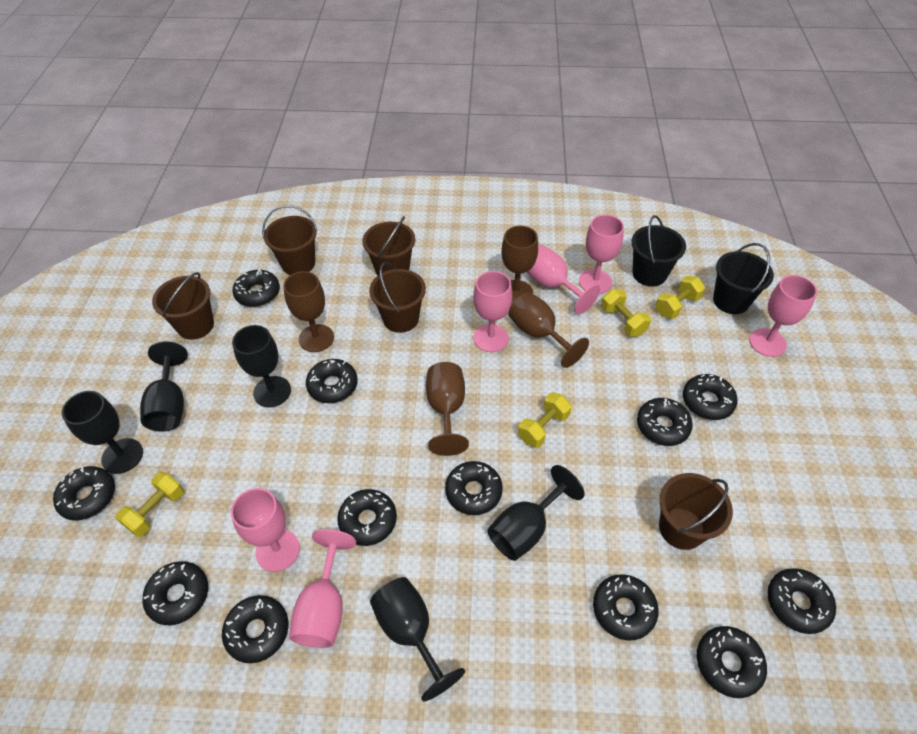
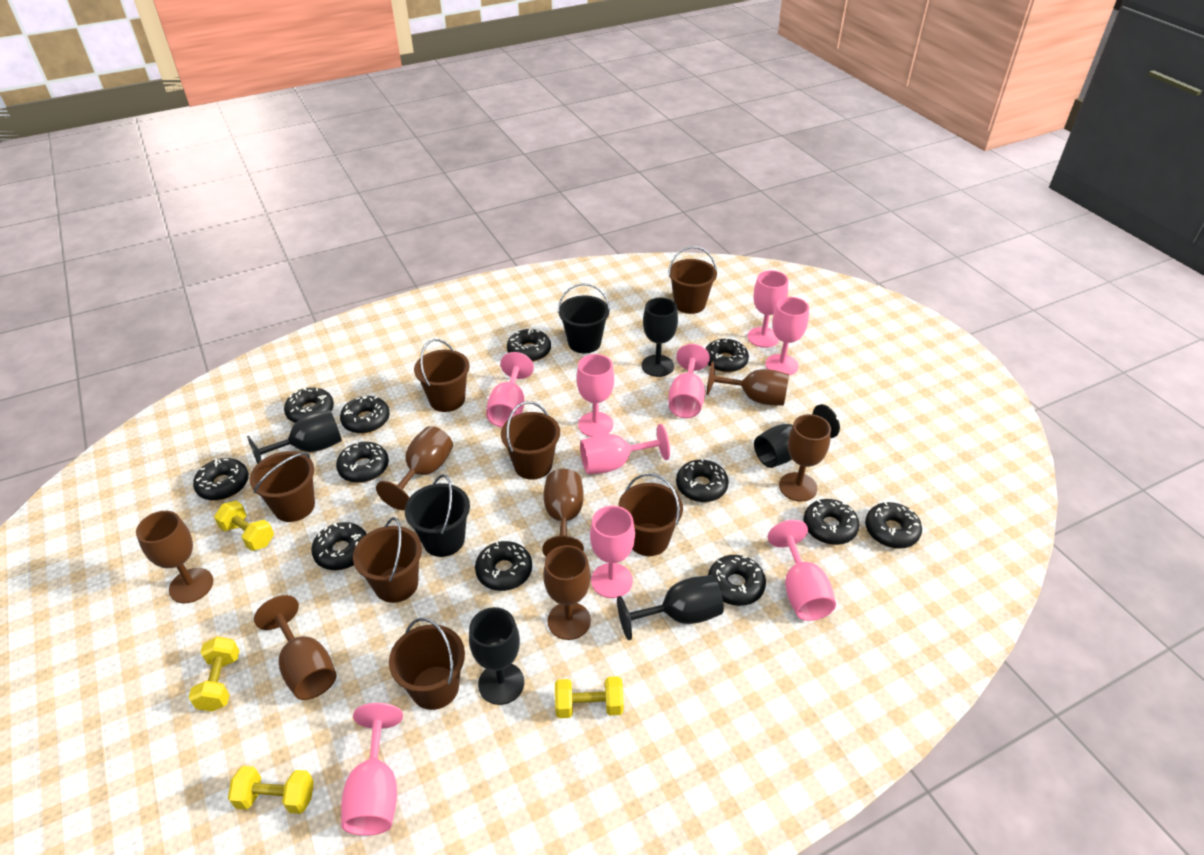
brown bucket: 5 -> 7
brown goblet: 4 -> 7
pink goblet: 6 -> 9

